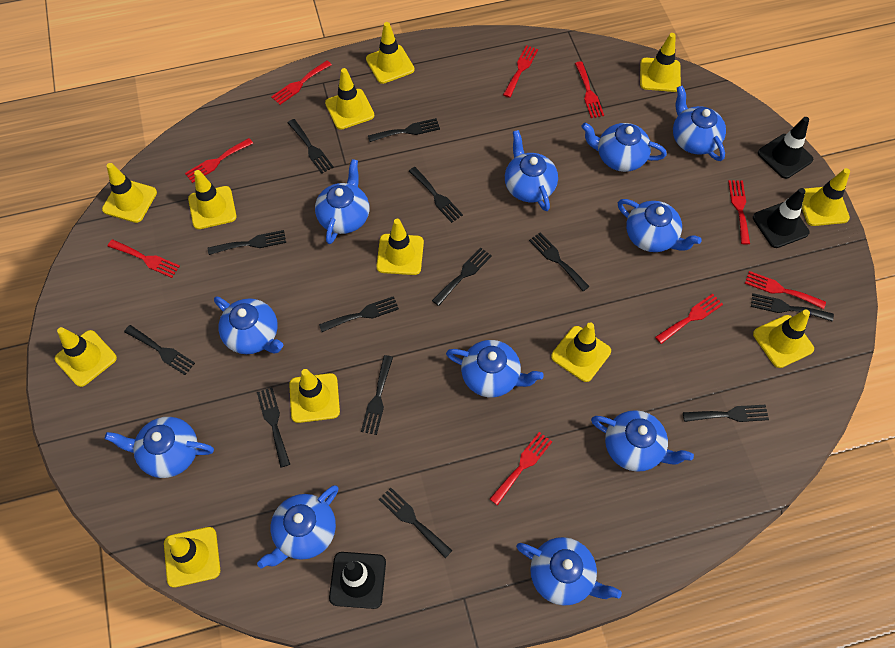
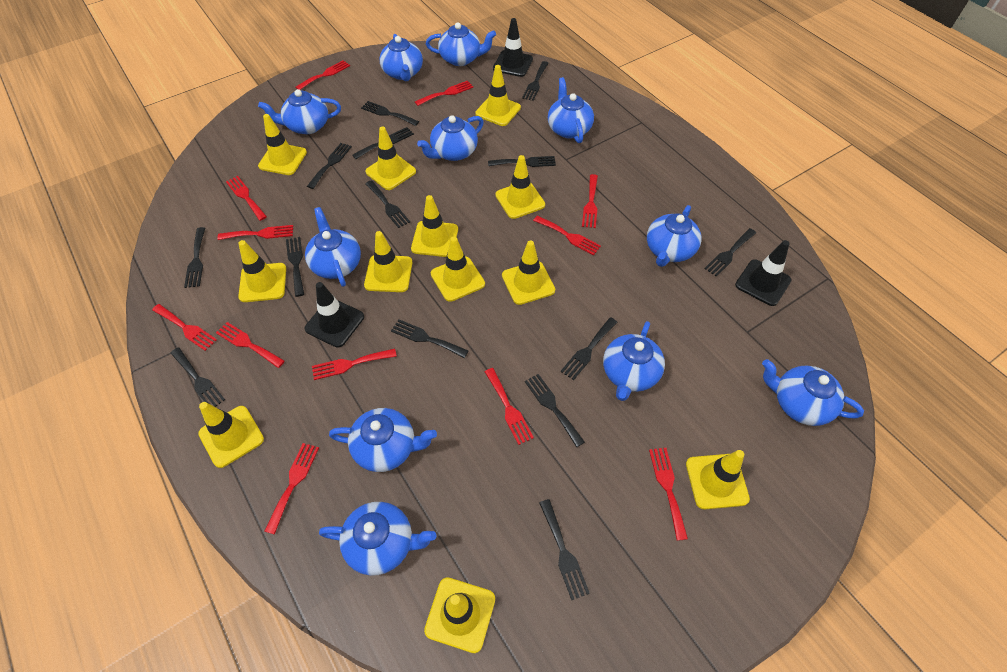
black fork: 13 -> 14
red fork: 9 -> 12

